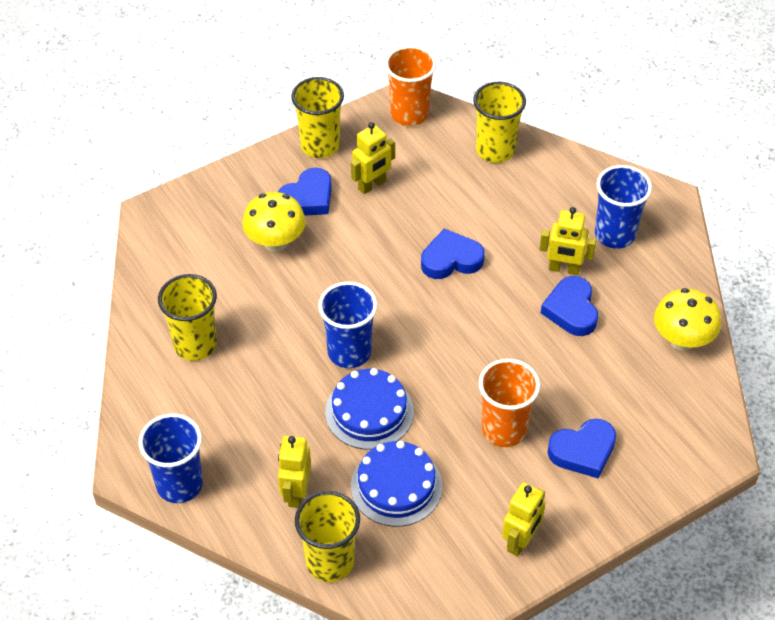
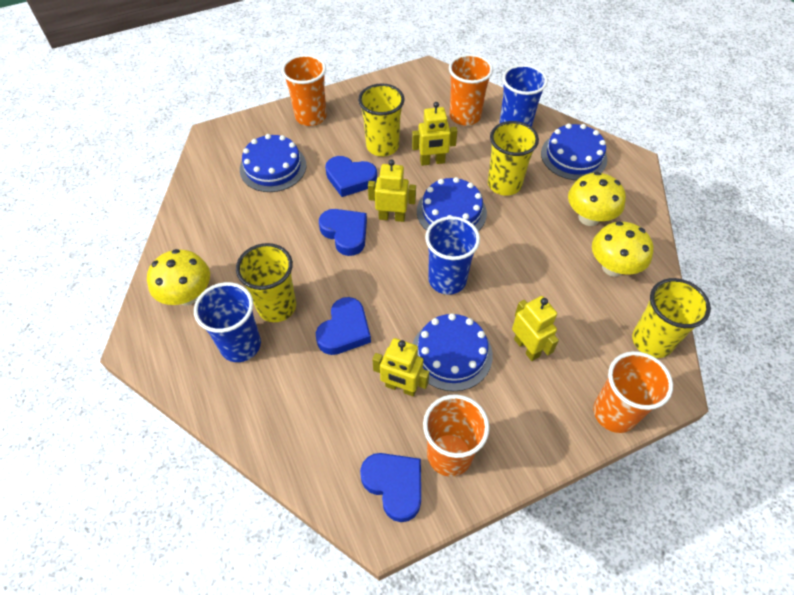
blue cake: 2 -> 4
orange cup: 2 -> 4
yellow mushroom: 2 -> 3

